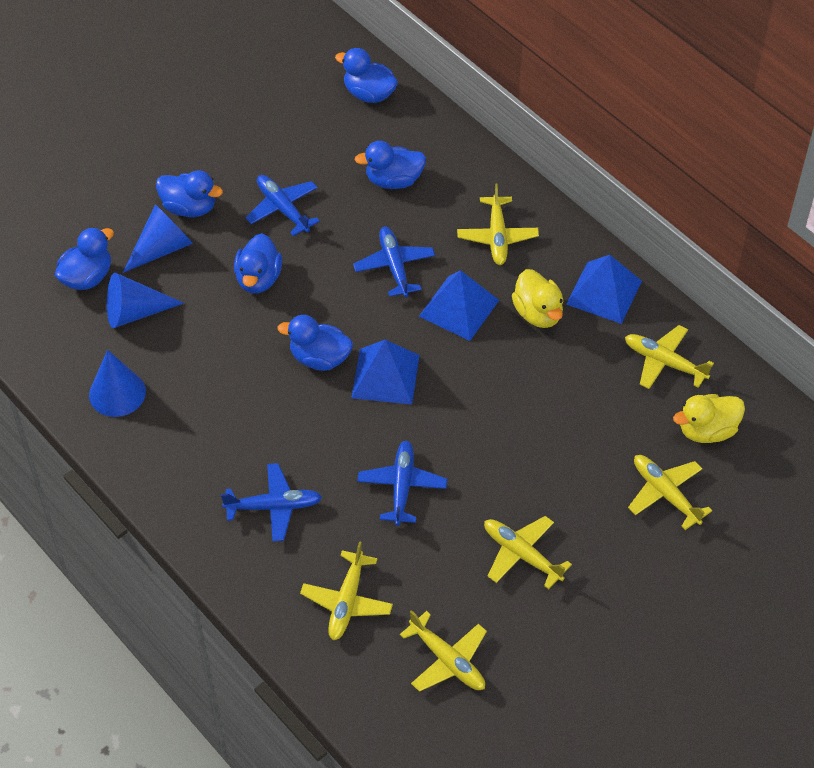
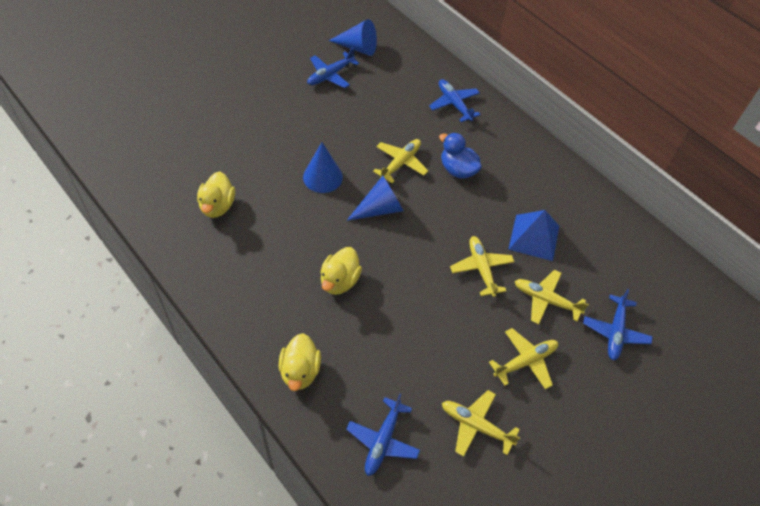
blue duck: 6 -> 1
blue pyramid: 3 -> 1
yellow duck: 2 -> 3
yellow plane: 6 -> 5

